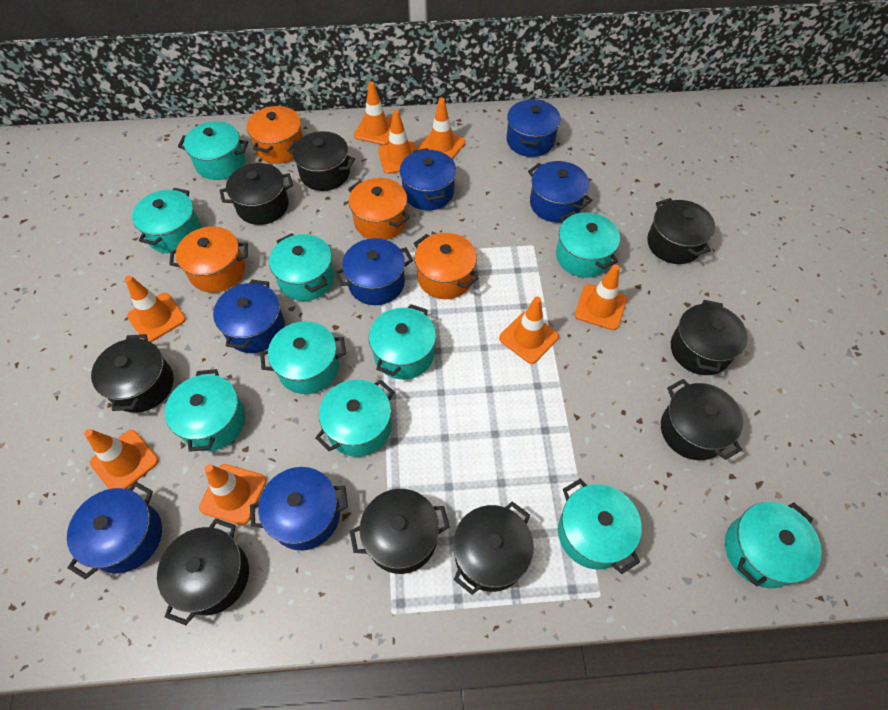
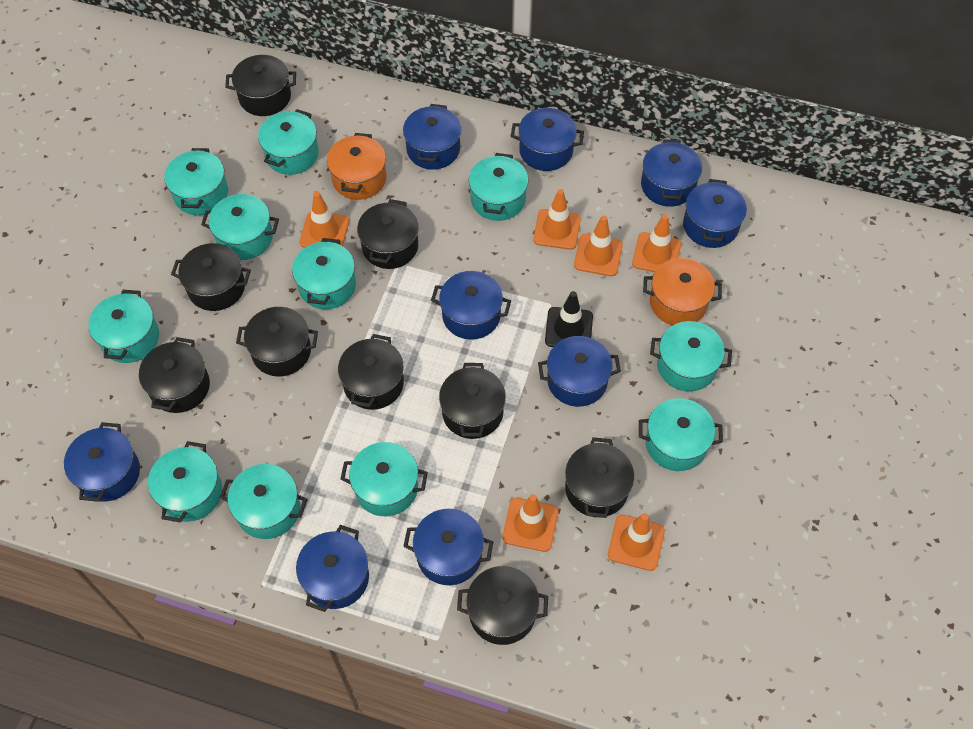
black traffic cone: 0 -> 1
blue pot: 7 -> 9
orange pot: 4 -> 2
orange traffic cone: 8 -> 6
turquoise pot: 10 -> 11

